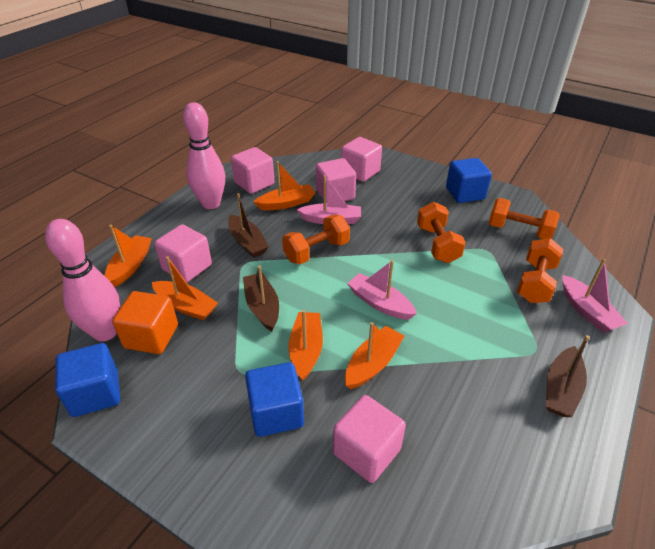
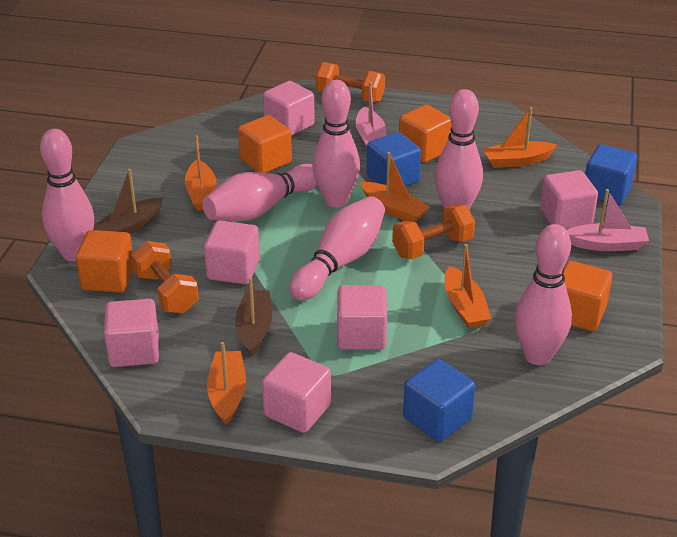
brown boat: 3 -> 2
orange cube: 1 -> 4
orange dumbbell: 4 -> 3
pink boat: 3 -> 2
pink bowling pin: 2 -> 6
pink cube: 5 -> 6

